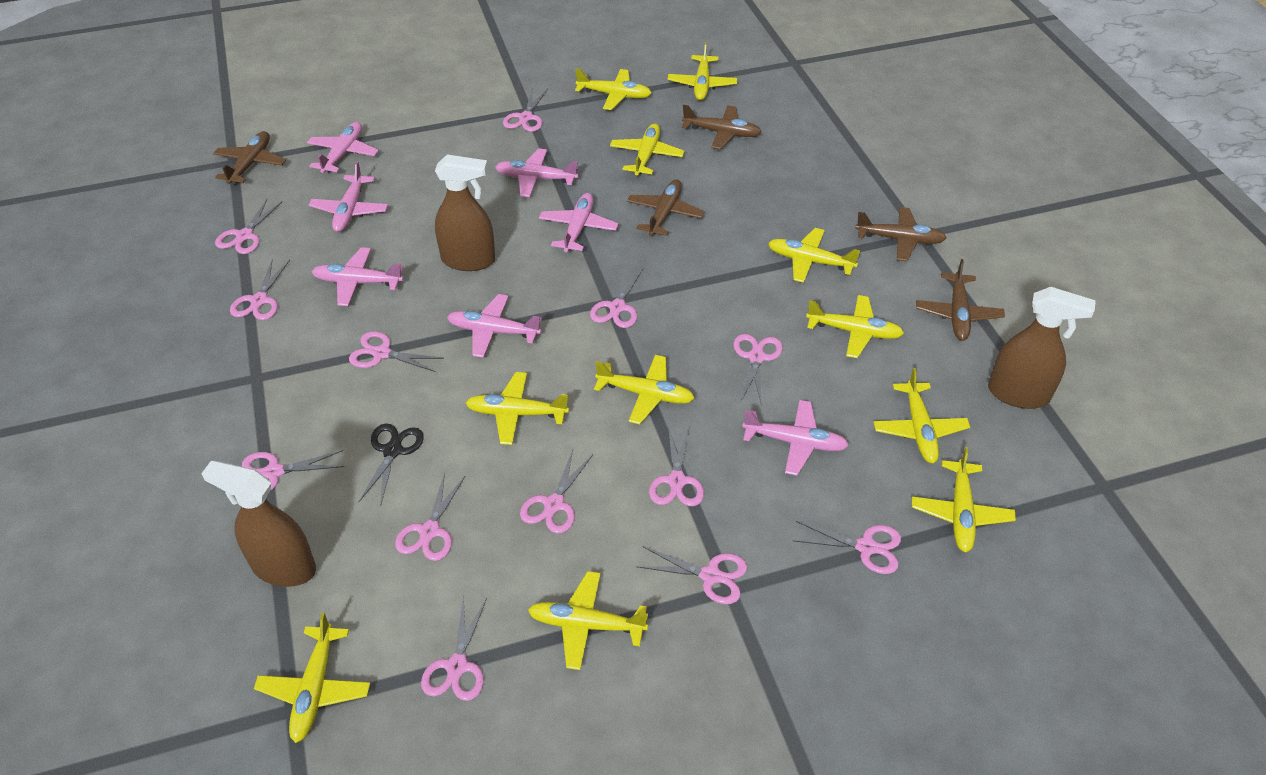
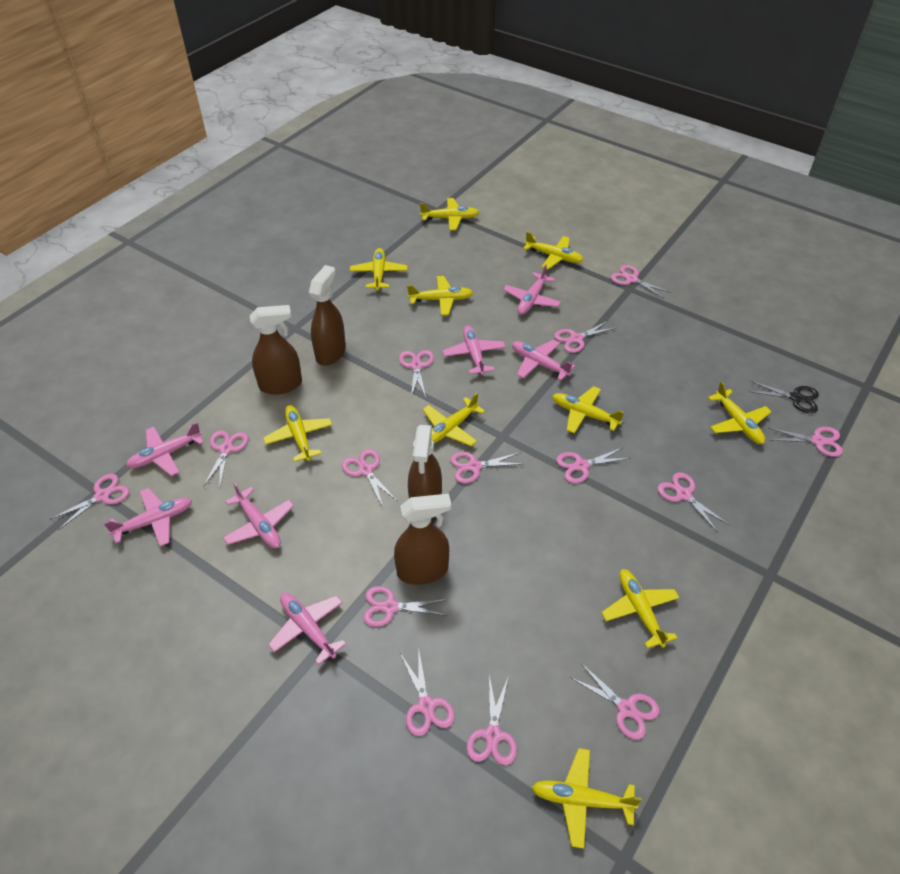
brown plane: 5 -> 0
brown spray bottle: 3 -> 4
pink scissors: 13 -> 14
yellow plane: 11 -> 10

